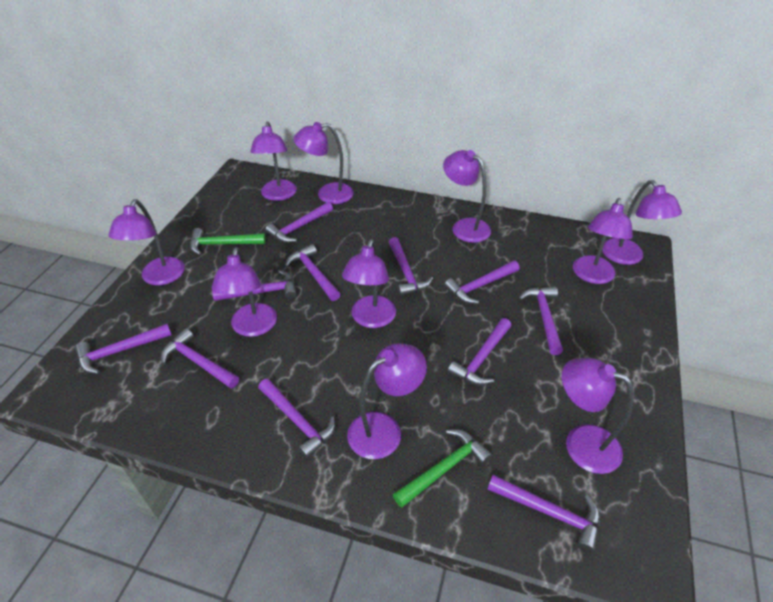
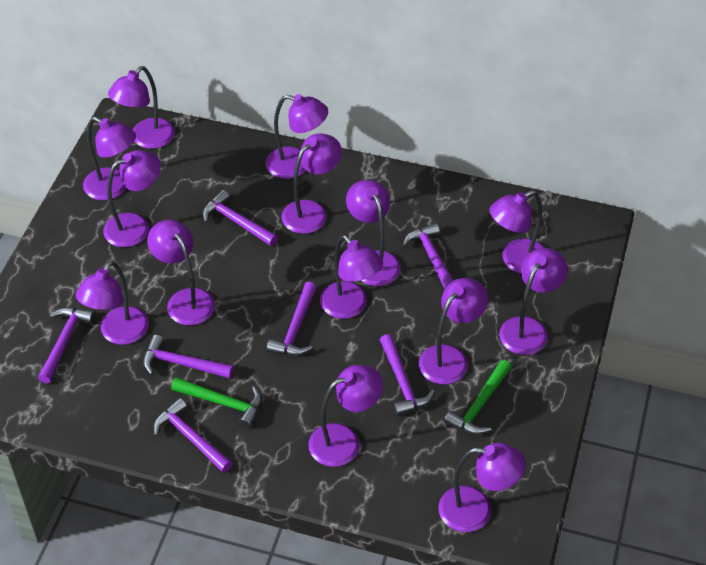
purple hammer: 11 -> 7
purple lamp: 10 -> 14

